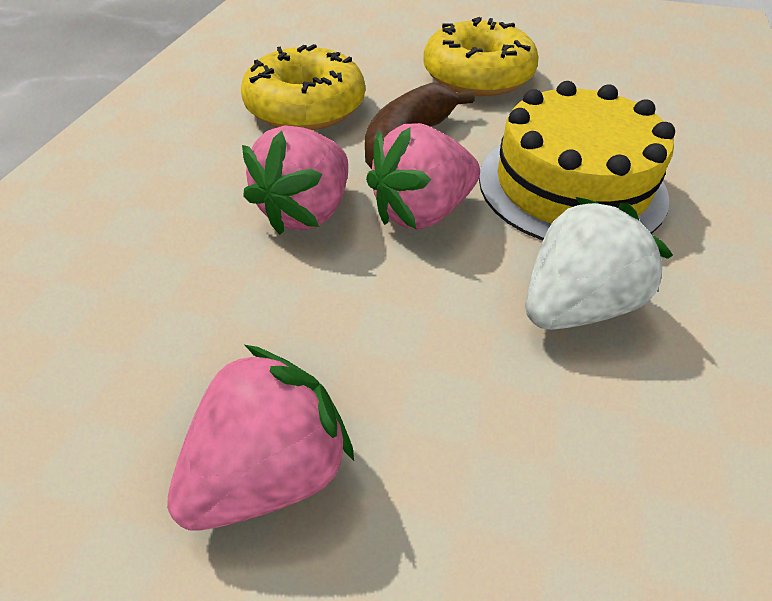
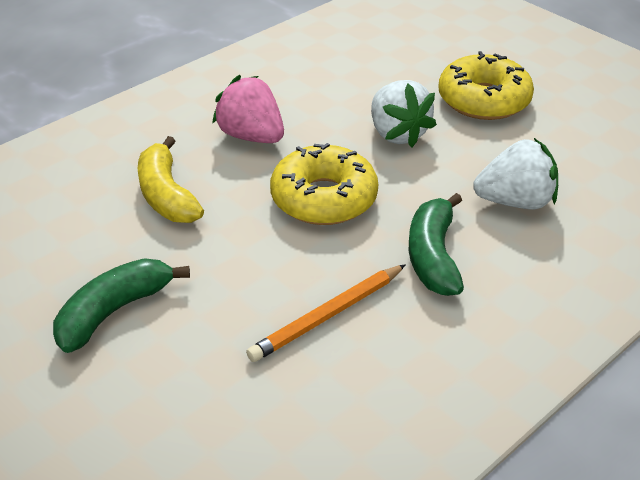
brown banana: 1 -> 0
green banana: 0 -> 2
orange pencil: 0 -> 1
pink strawberry: 3 -> 1
white strawberry: 1 -> 2
yellow banana: 0 -> 1
yellow cake: 1 -> 0

